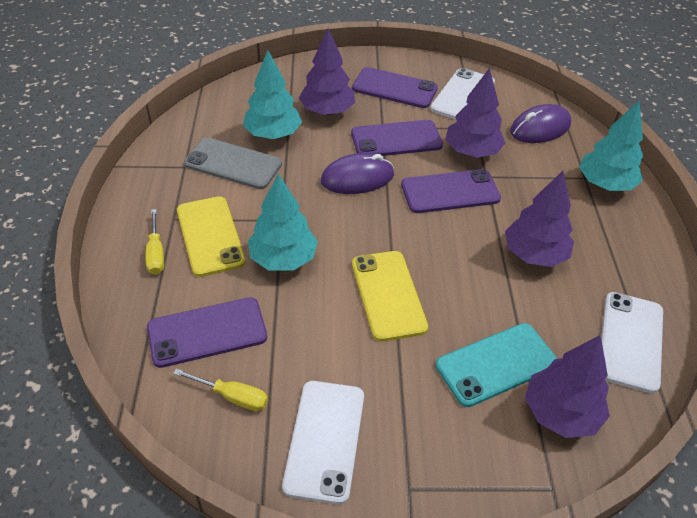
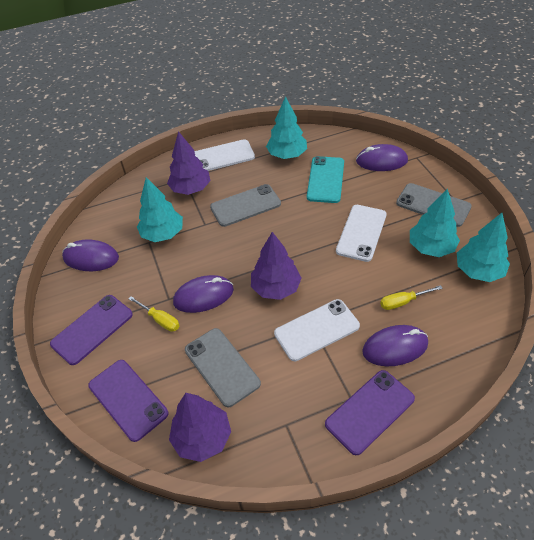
grey phone: 1 -> 3
purple mouse: 2 -> 4
purple phone: 4 -> 3
purple tree: 4 -> 3
turquoise tree: 3 -> 4
yellow phone: 2 -> 0

